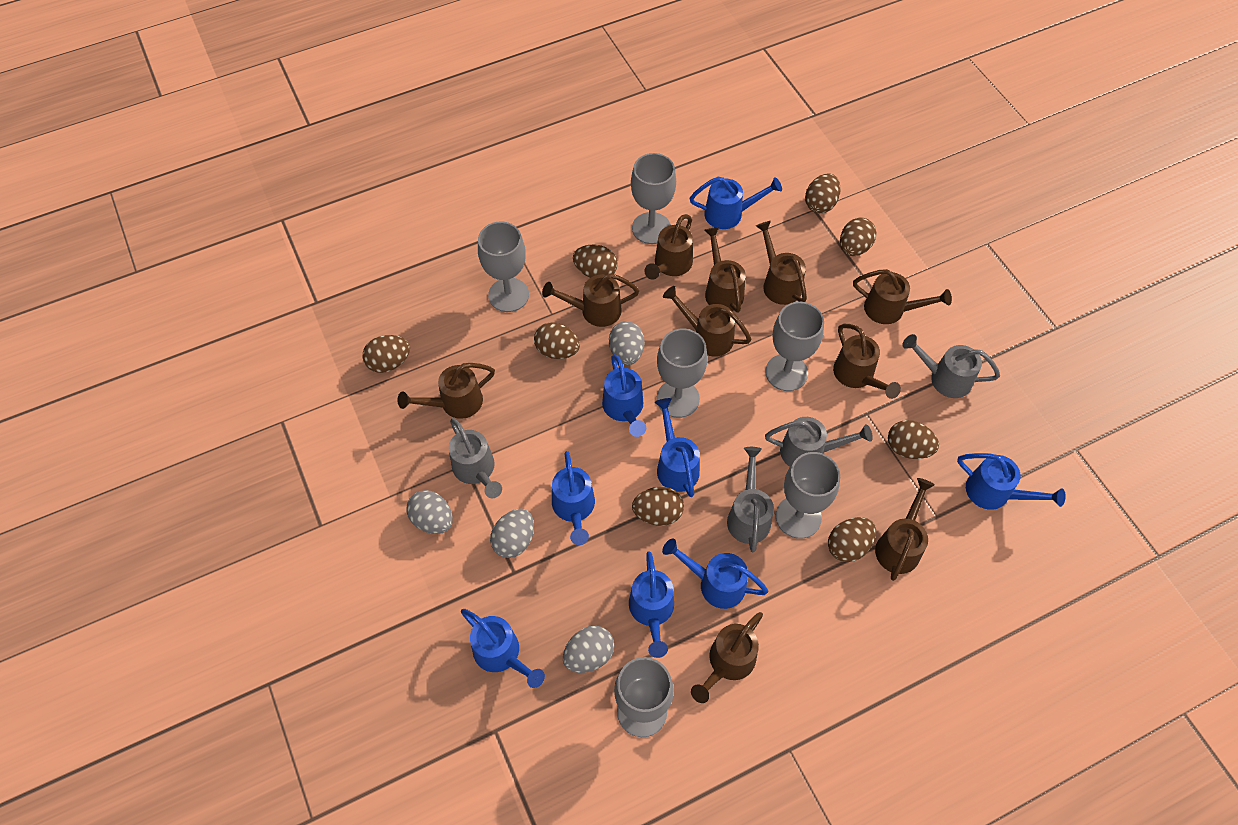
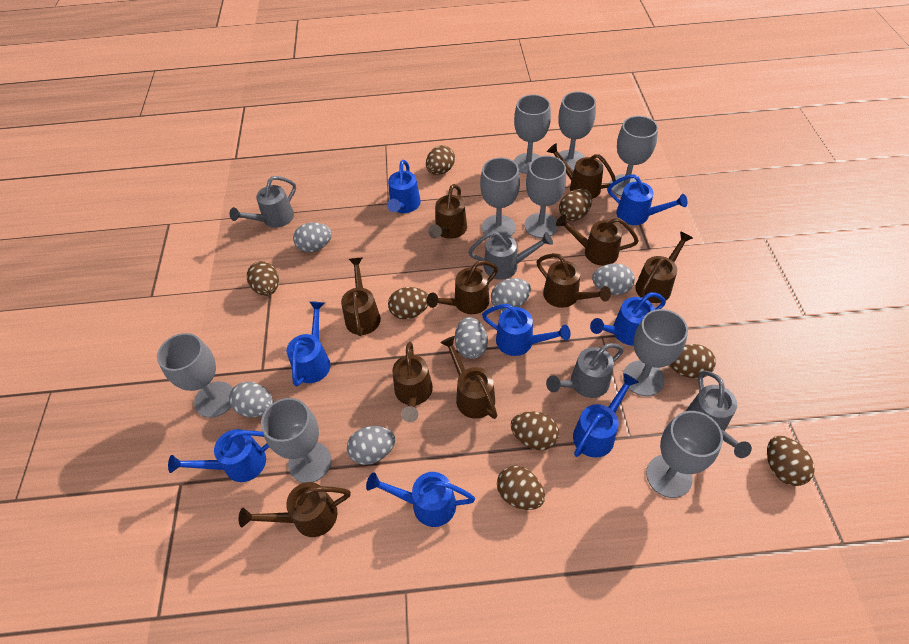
grey egg: 4 -> 6
grey goblet: 6 -> 9

